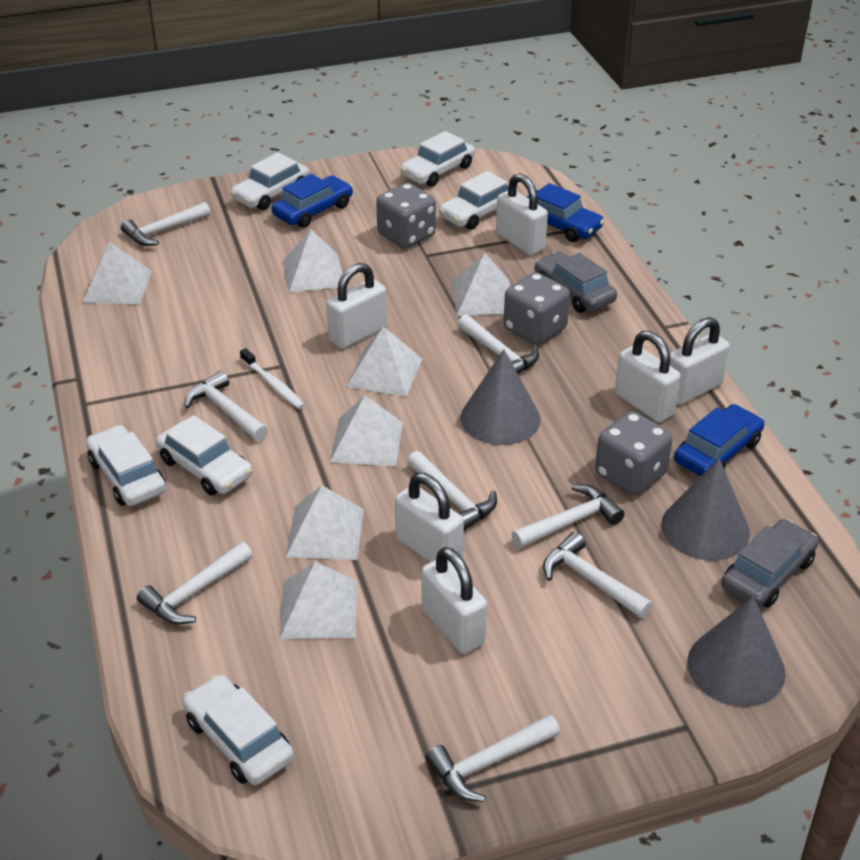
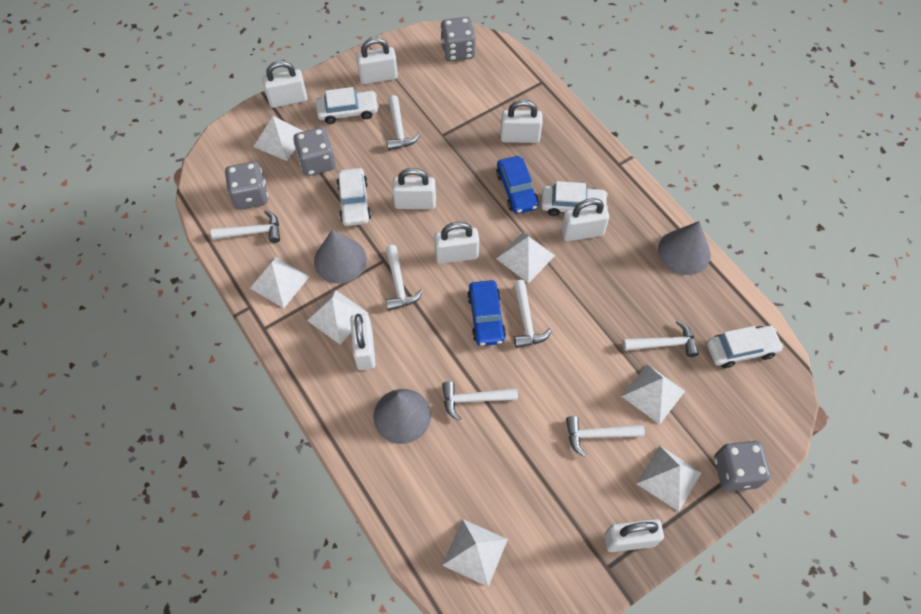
blue car: 3 -> 2
grey car: 2 -> 0
grey dice: 3 -> 4
white car: 6 -> 4
white hammer: 8 -> 7
white padlock: 6 -> 8
white toothbrush: 1 -> 0

